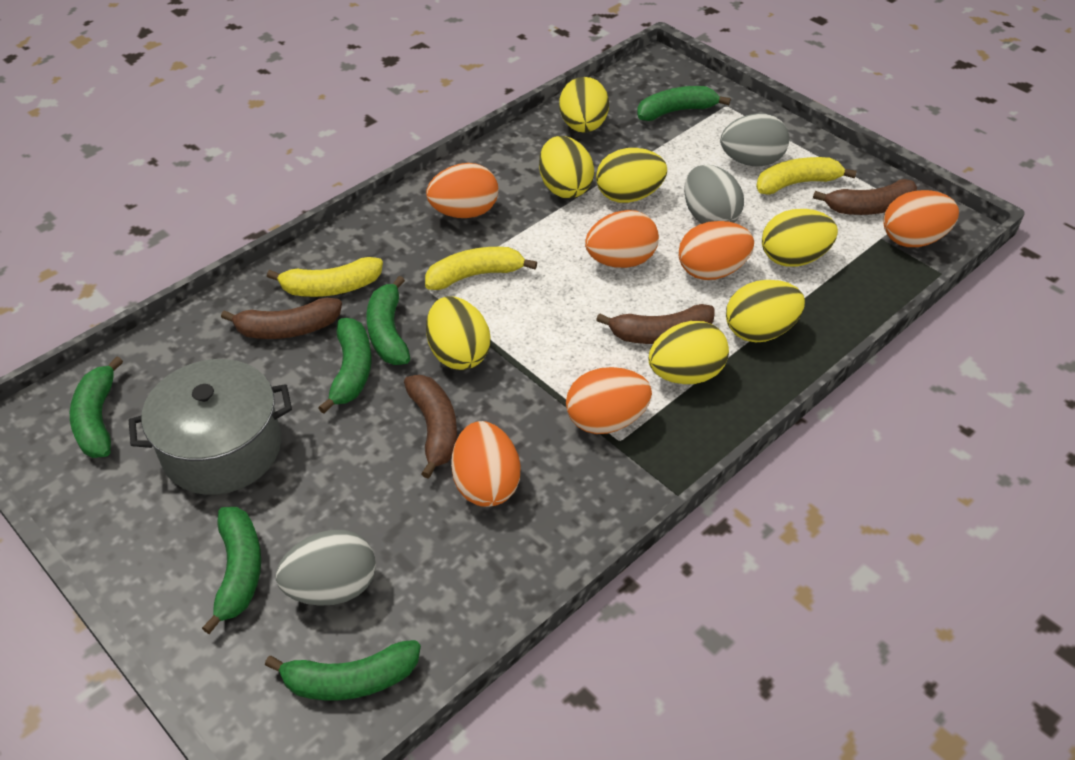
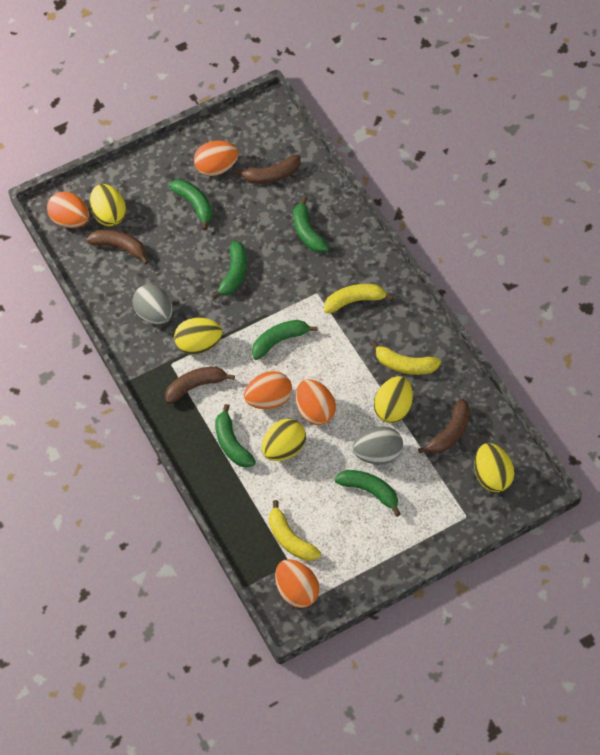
grey egg: 3 -> 2
grey pot: 1 -> 0
orange egg: 6 -> 5
yellow egg: 7 -> 5

